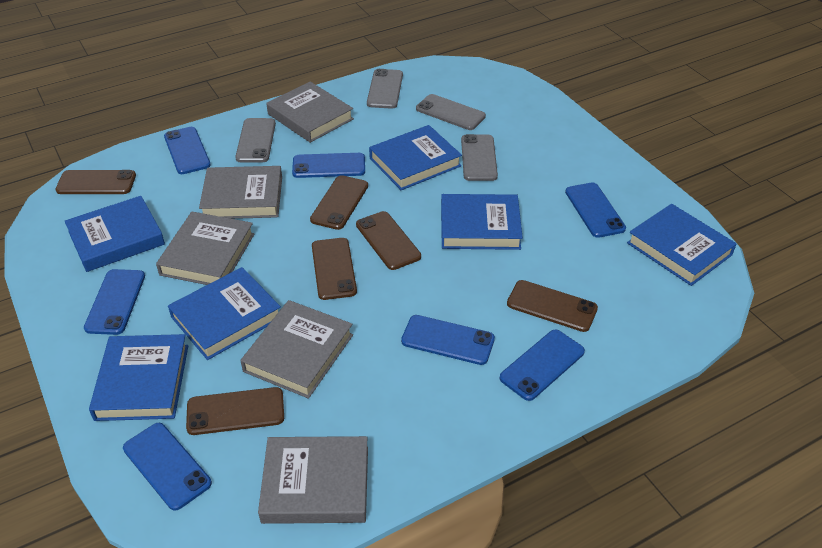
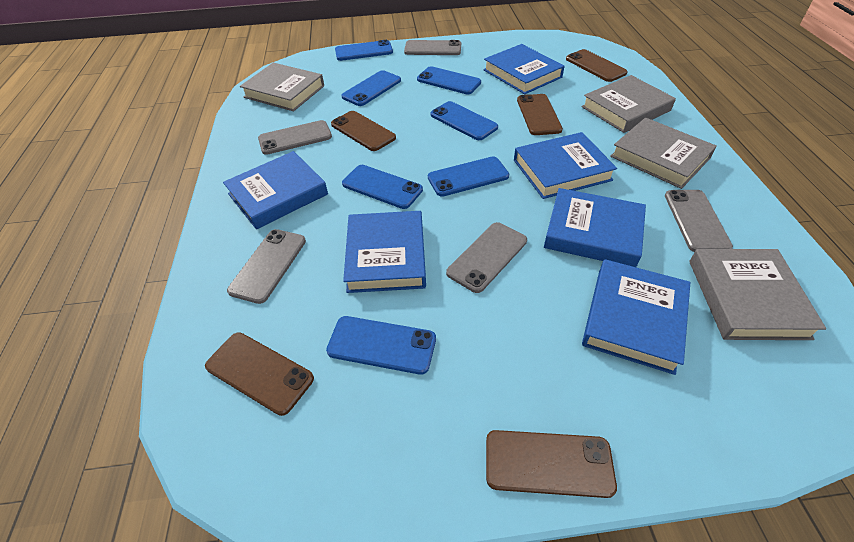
brown phone: 6 -> 5
grey book: 5 -> 4
grey phone: 4 -> 5

